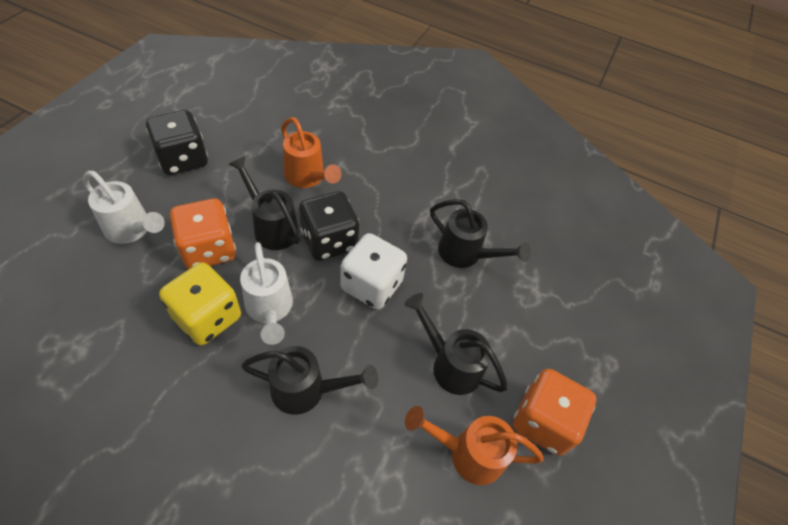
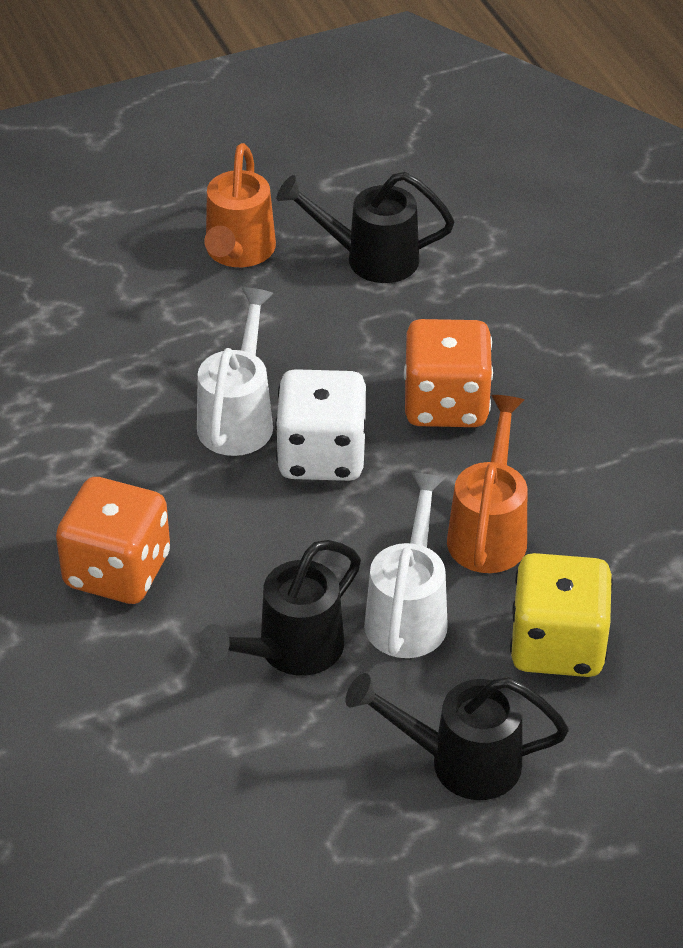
black dice: 2 -> 0
black watering can: 4 -> 3

